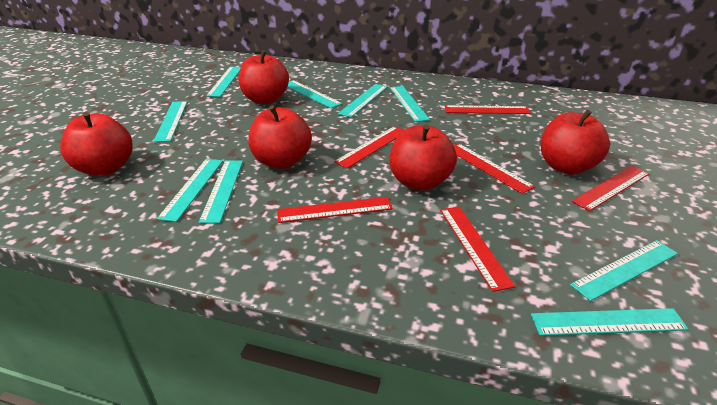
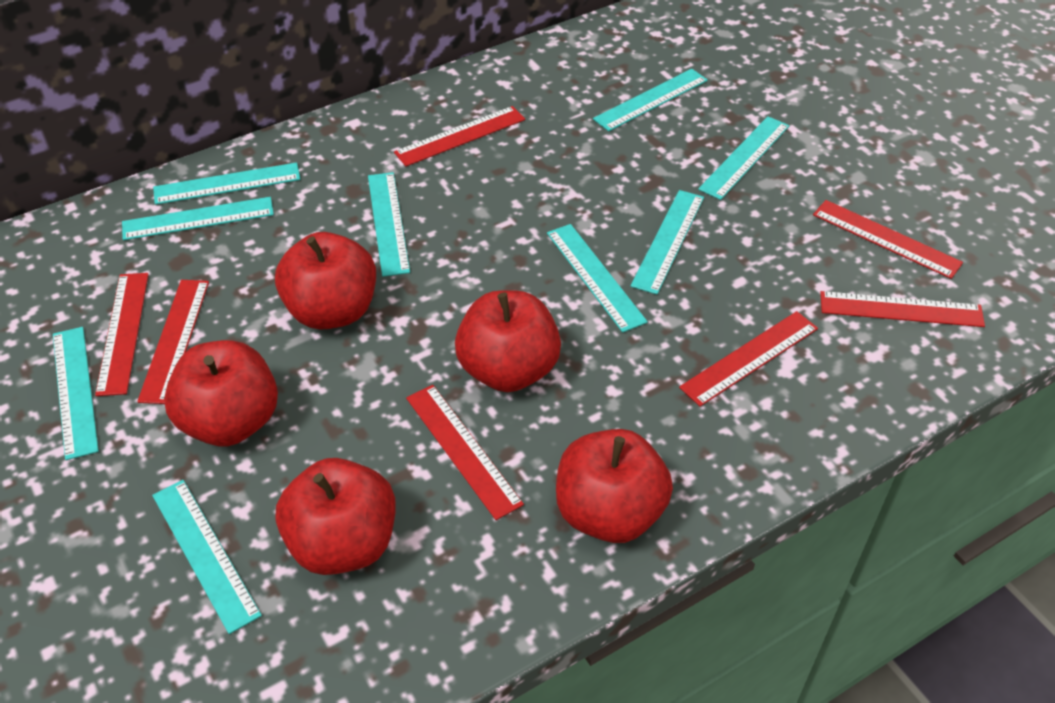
red ruler: 6 -> 7

